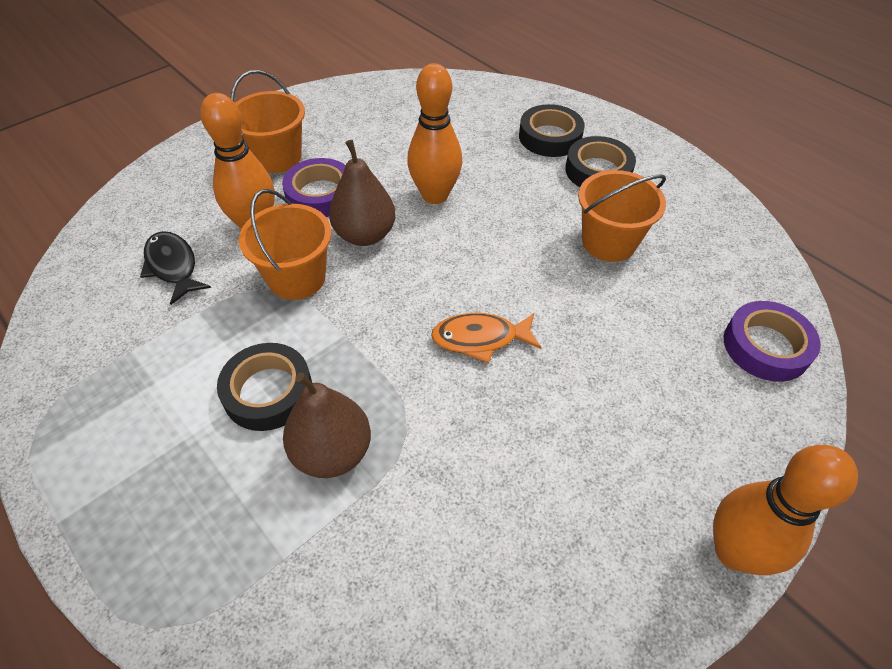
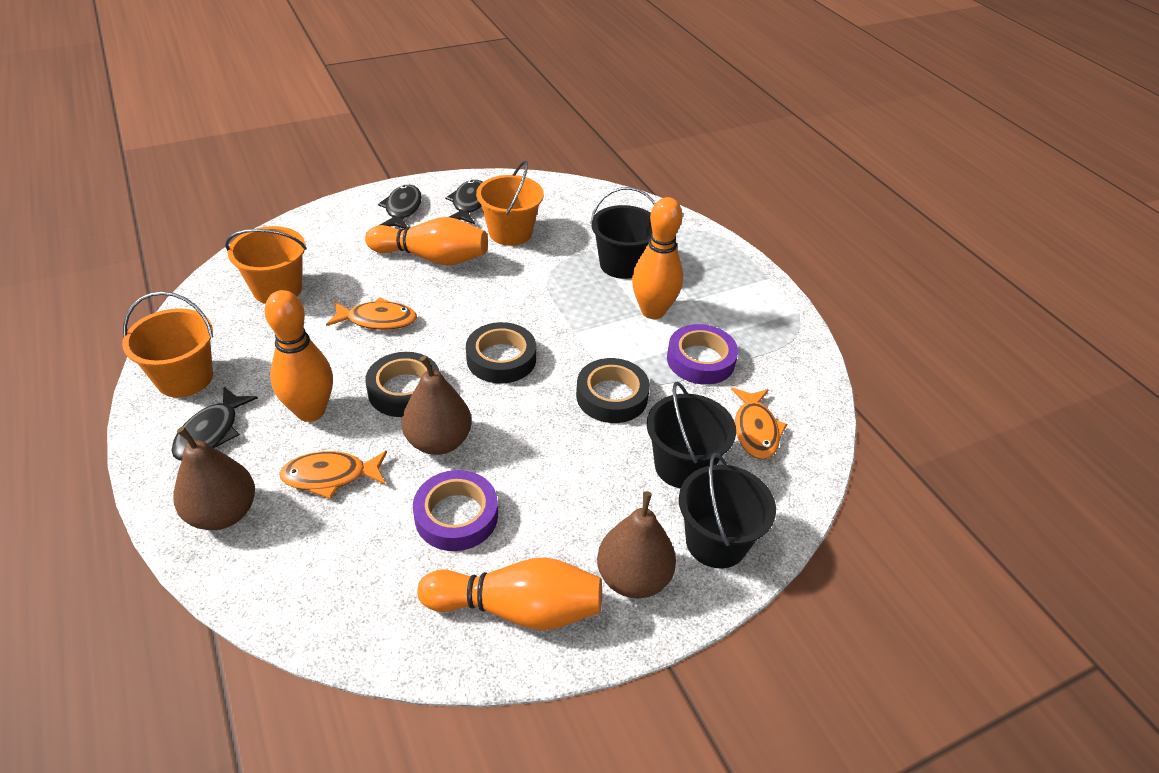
black bucket: 0 -> 3
black fish: 1 -> 3
brown pear: 2 -> 3
orange bowling pin: 3 -> 4
orange fish: 1 -> 3

